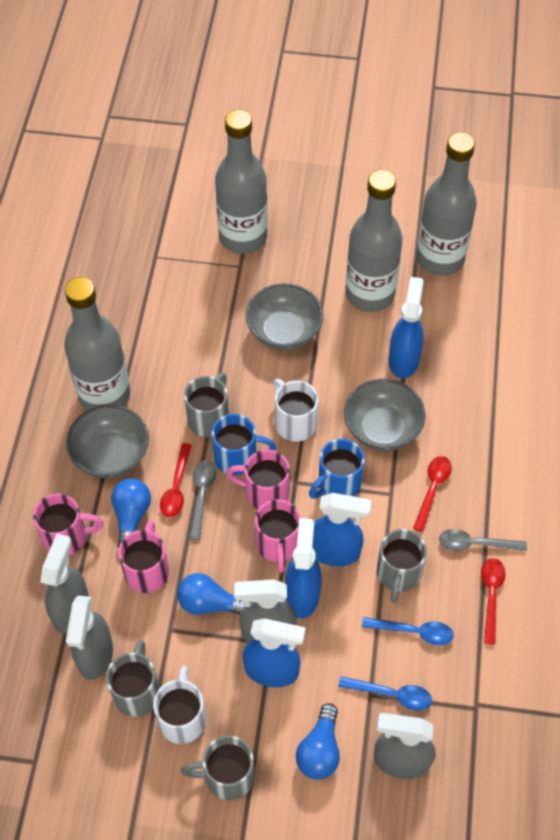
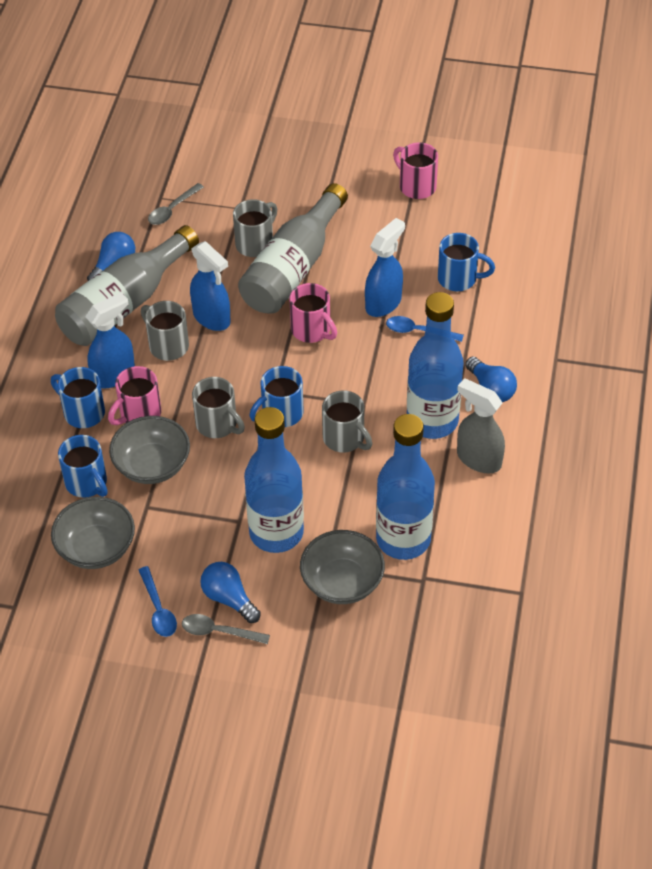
blue bottle: 0 -> 3
blue mug: 2 -> 4
blue spray bottle: 4 -> 3
grey bottle: 4 -> 2
grey spray bottle: 4 -> 1
pink mug: 4 -> 3
red spoon: 3 -> 0
white mug: 2 -> 0

